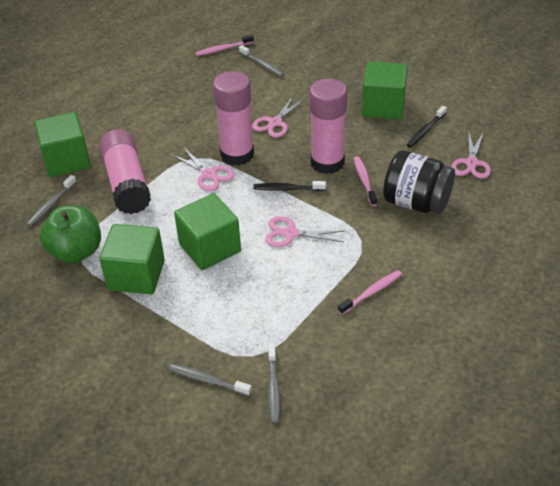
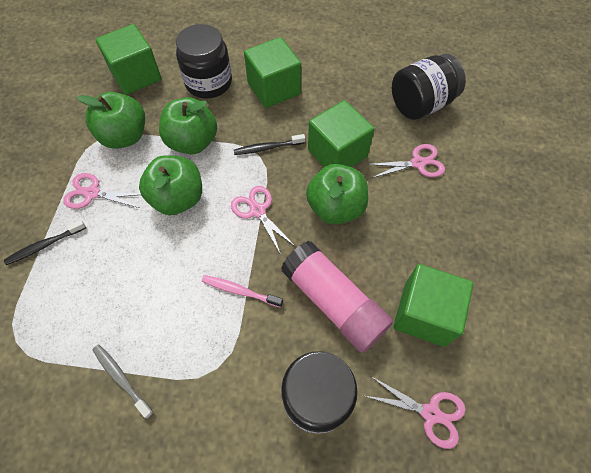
black jar: 1 -> 3
green apple: 1 -> 4
grey toothbrush: 4 -> 1
pink glue stick: 3 -> 1
pink toothbrush: 3 -> 1

